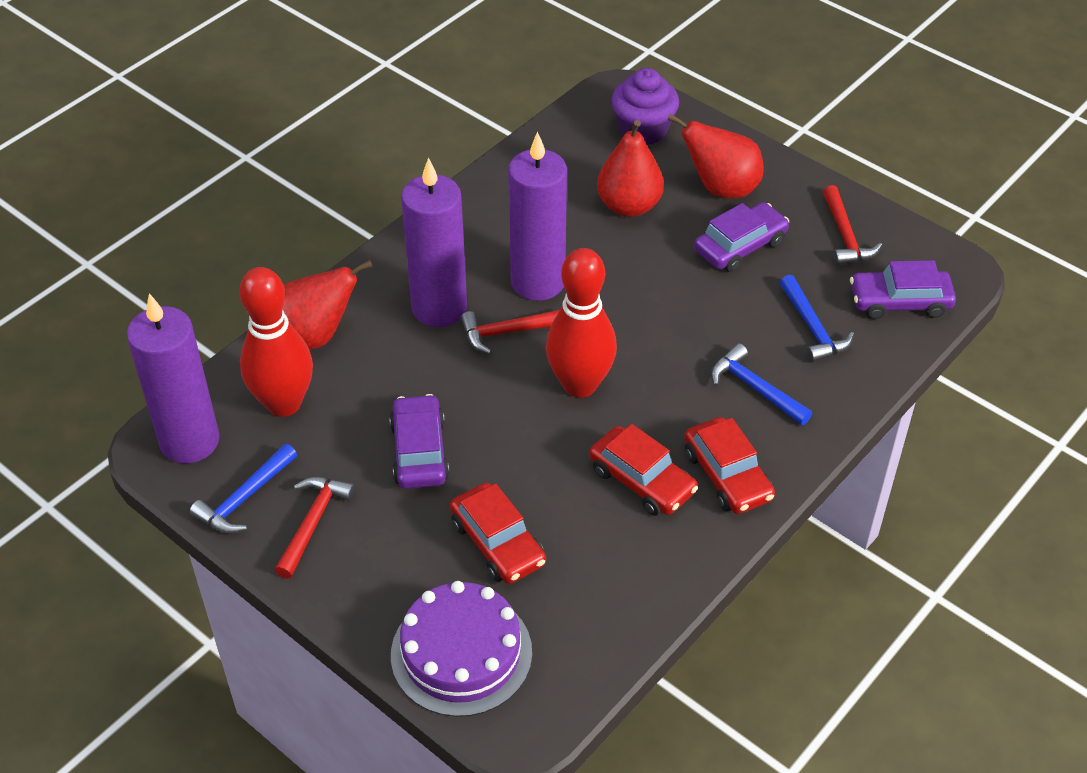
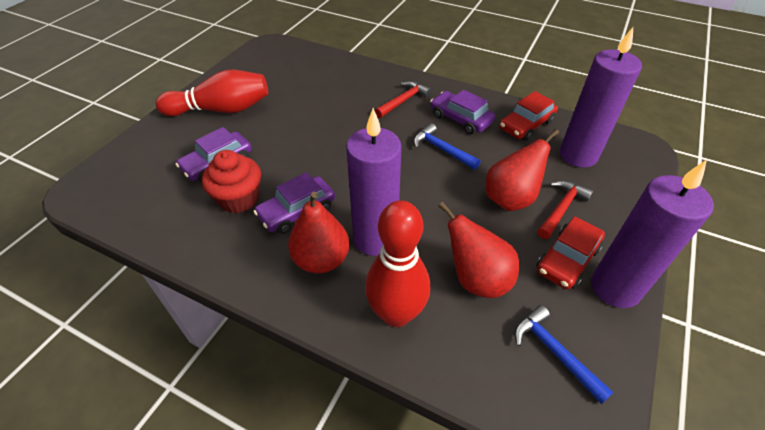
blue hammer: 3 -> 2
purple cake: 1 -> 0
purple cupcake: 1 -> 0
red car: 3 -> 2
red cupcake: 0 -> 1
red hammer: 3 -> 2

